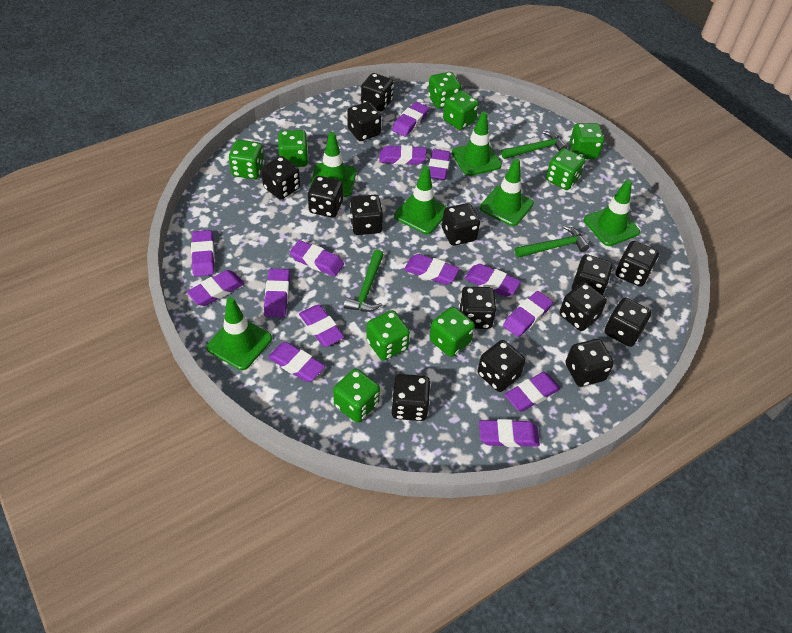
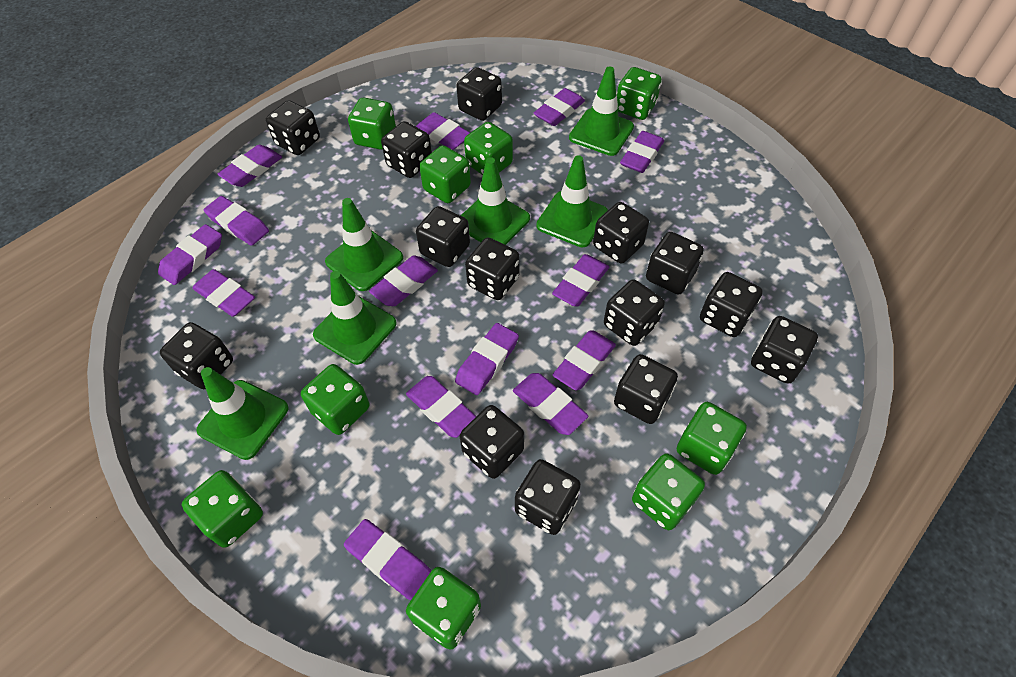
green hammer: 3 -> 0

